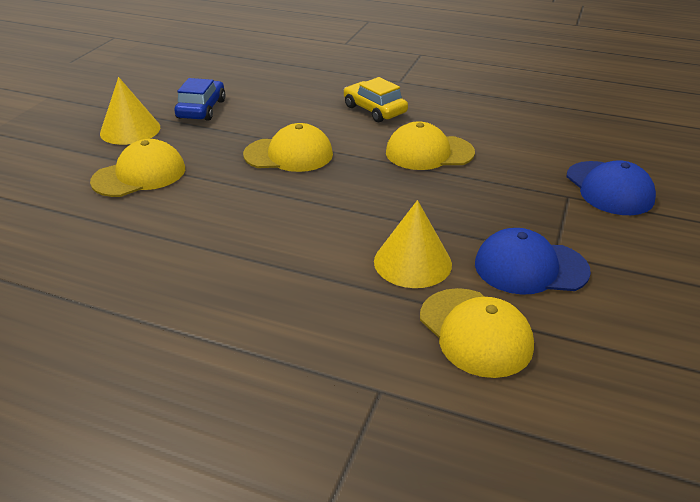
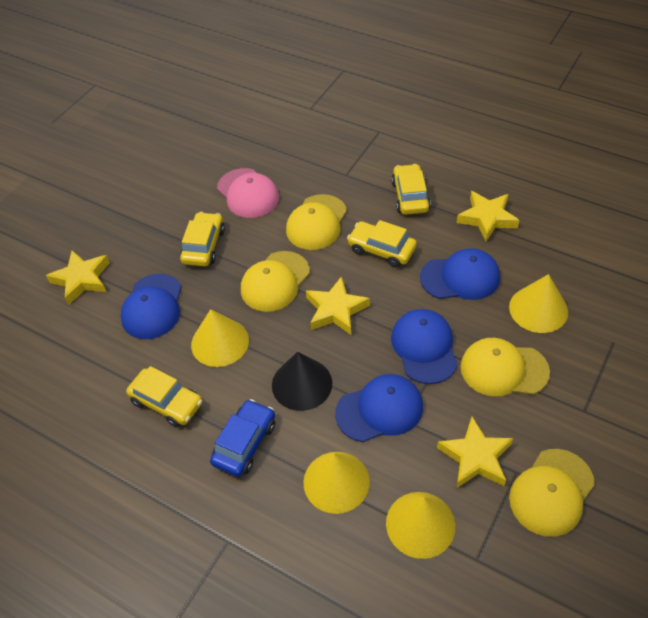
black cone: 0 -> 1
blue cap: 2 -> 4
pink cap: 0 -> 1
yellow car: 1 -> 4
yellow cone: 2 -> 4
yellow star: 0 -> 4

